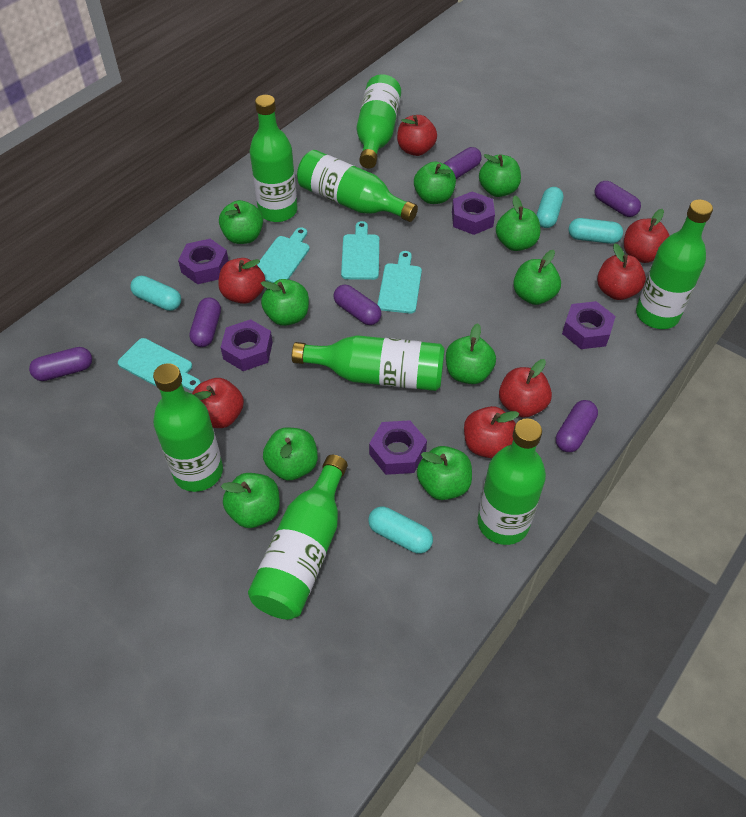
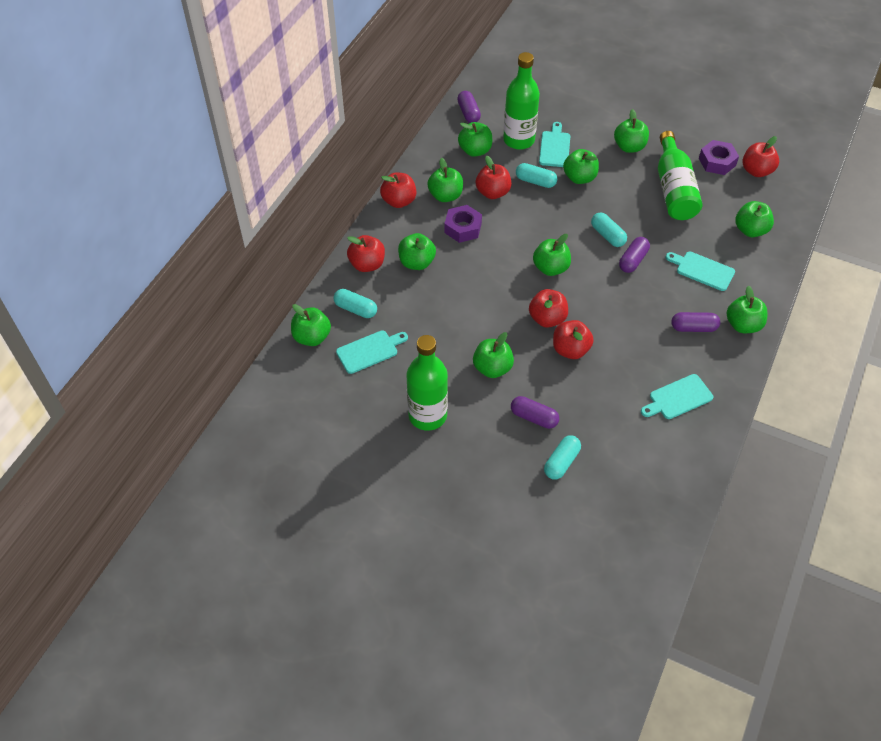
green bottle: 8 -> 3
purple capsule: 6 -> 4
purple nut: 5 -> 2
red apple: 7 -> 6

